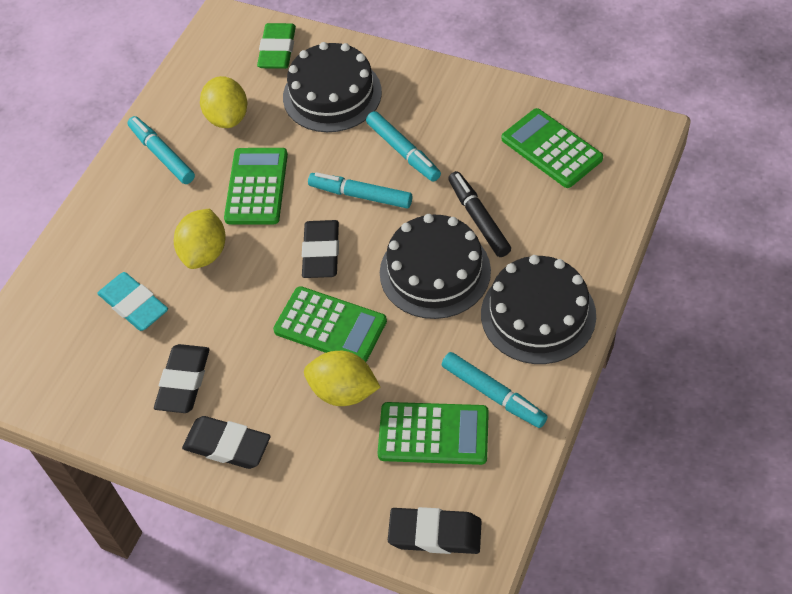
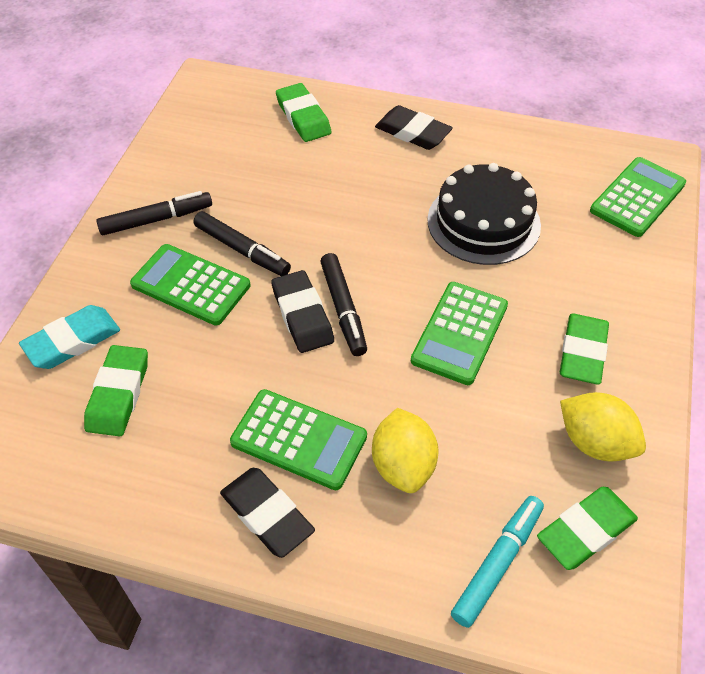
black cake: 3 -> 1
black eraser: 4 -> 3
black marker: 1 -> 3
green eraser: 1 -> 4
turquoise marker: 4 -> 1
yellow lemon: 3 -> 2

